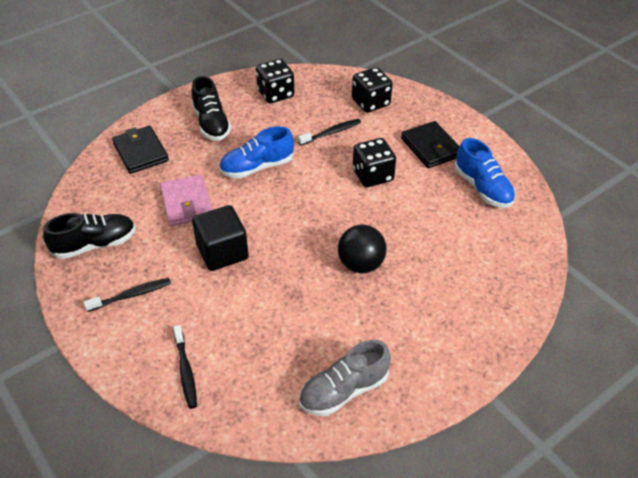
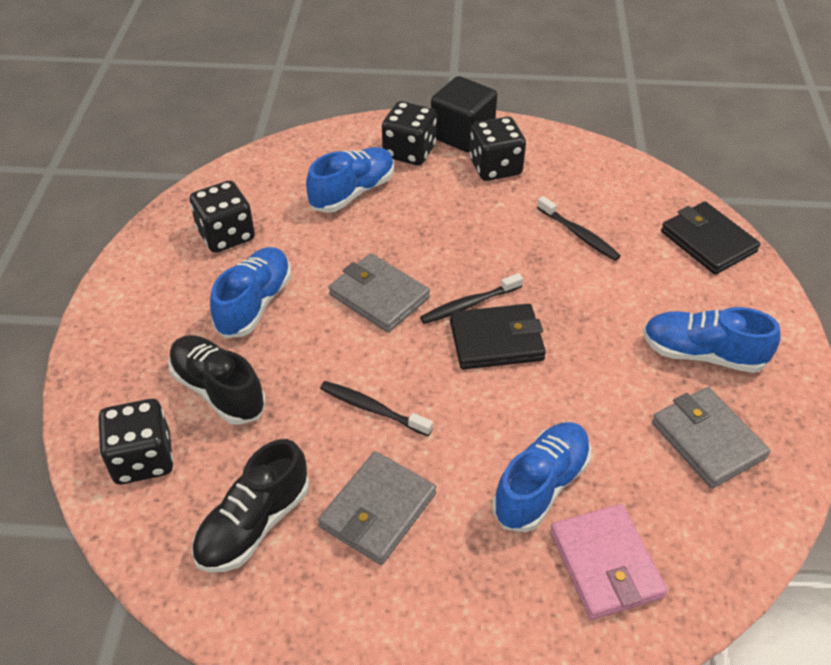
black ball: 1 -> 0
black dice: 3 -> 4
blue shoe: 2 -> 4
grey shoe: 1 -> 0
grey wallet: 0 -> 3

